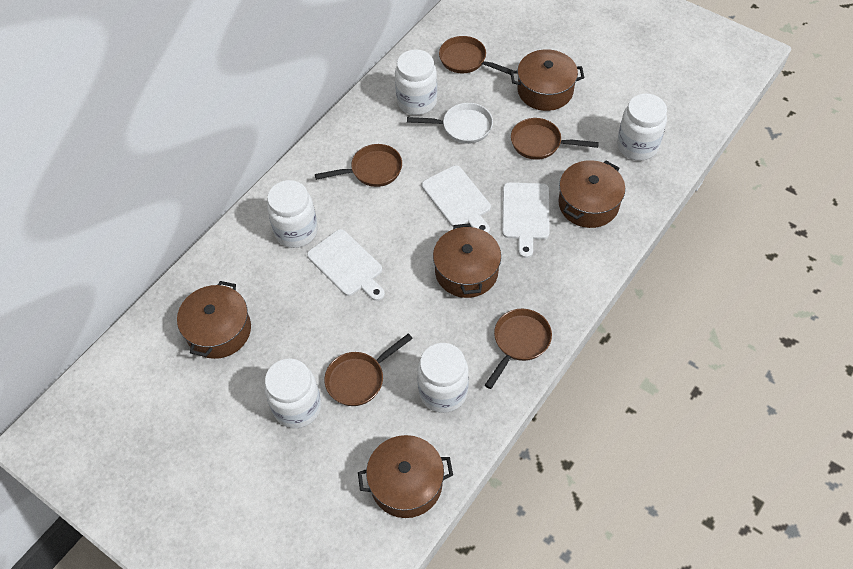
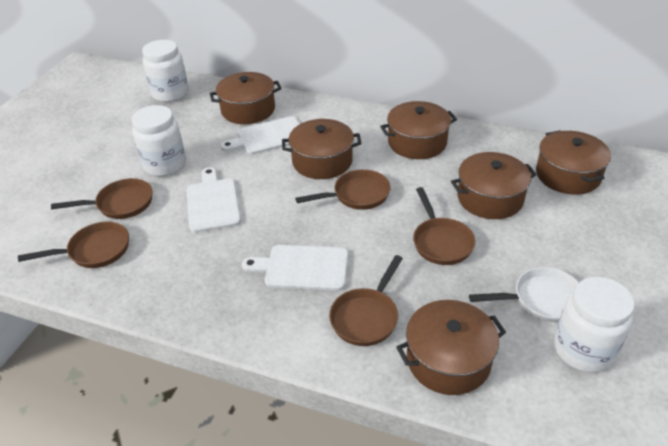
brown pot: 5 -> 6
white jar: 5 -> 3

